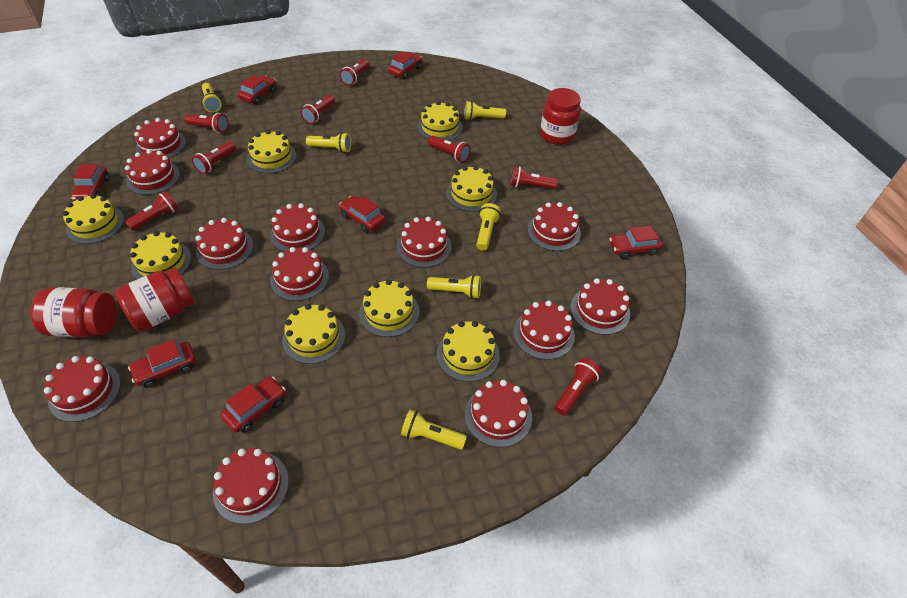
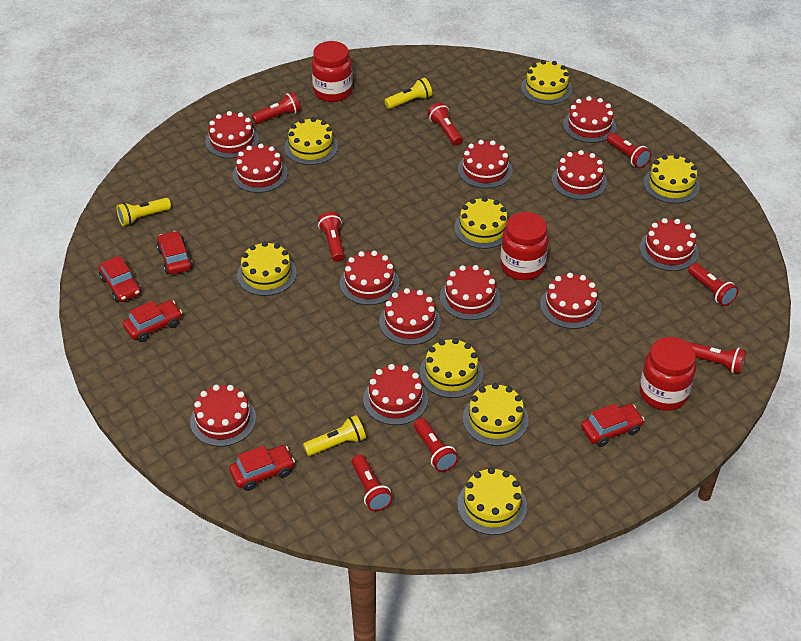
red car: 7 -> 5
yellow flashlight: 6 -> 3

